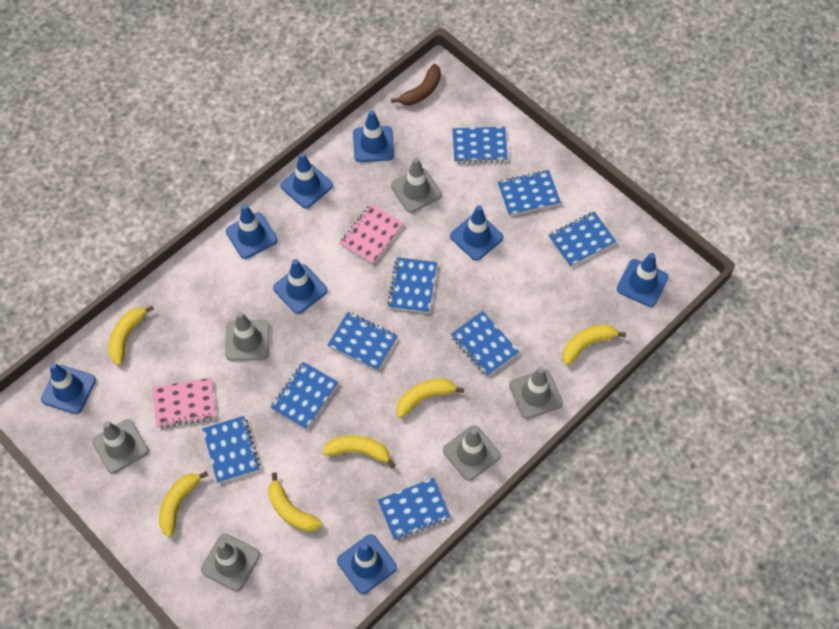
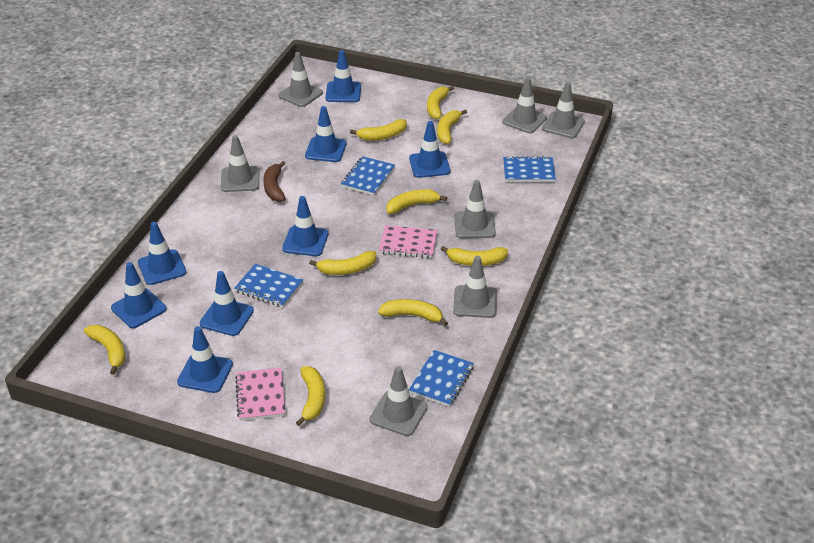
blue notebook: 9 -> 4
grey traffic cone: 6 -> 7
yellow banana: 6 -> 9

